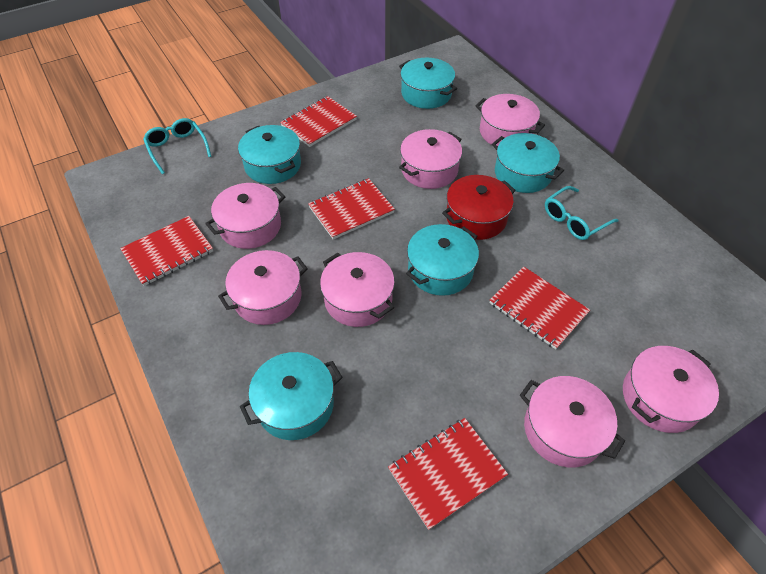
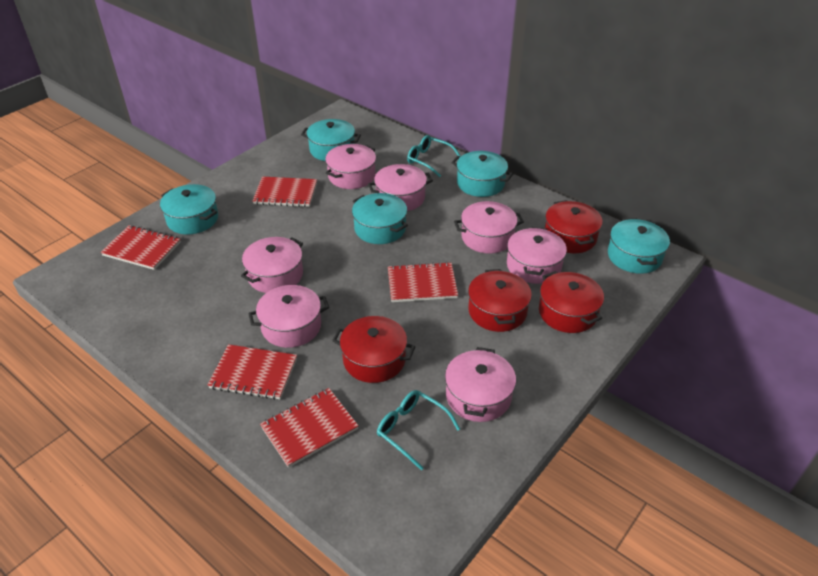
red pot: 1 -> 4

